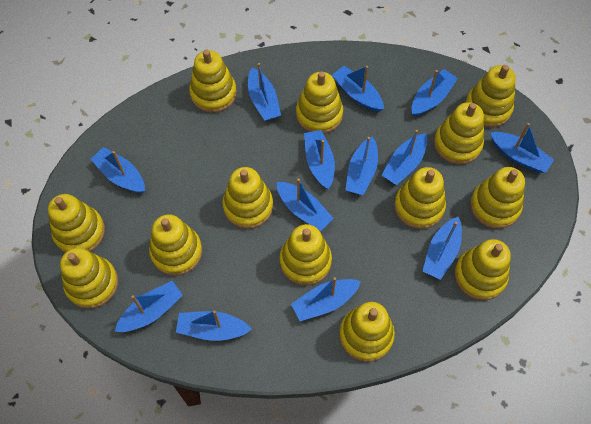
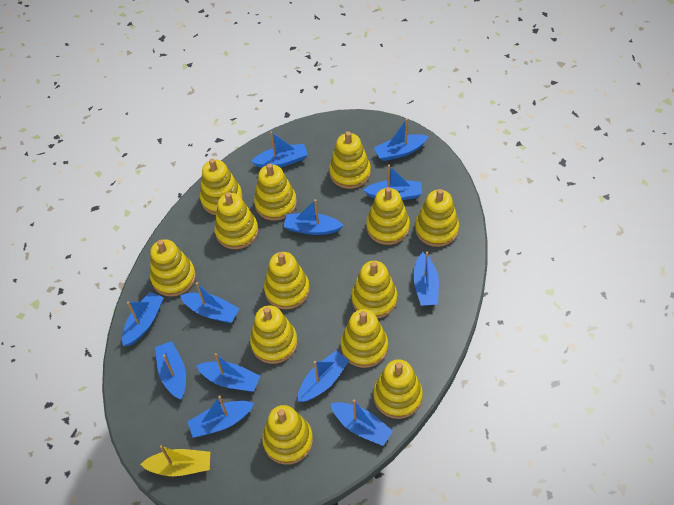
blue boat: 13 -> 12
yellow boat: 0 -> 1

